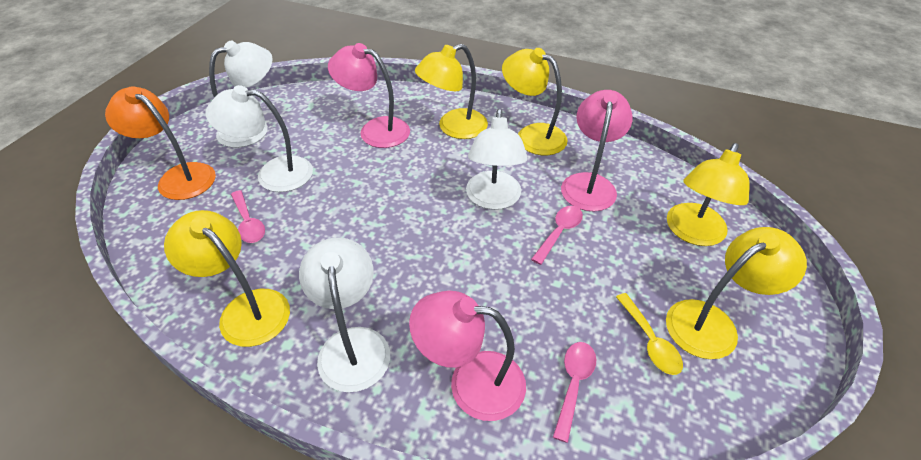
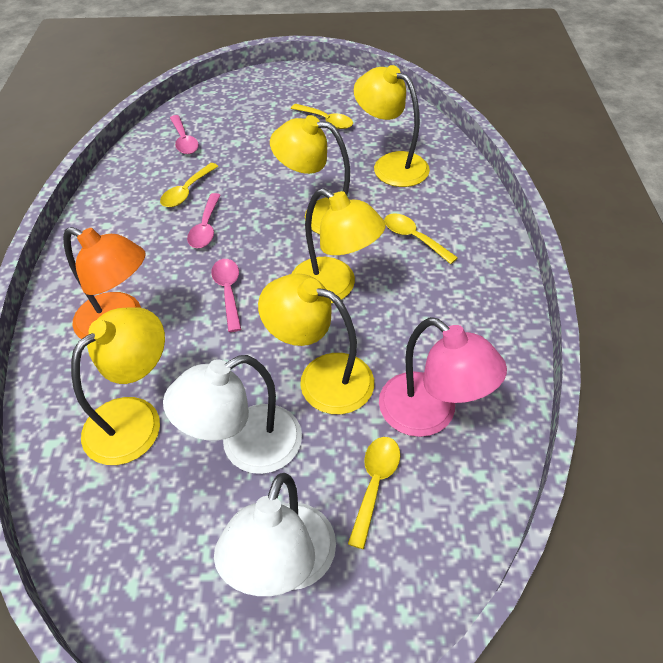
pink lamp: 3 -> 1
white lamp: 4 -> 2
yellow spoon: 1 -> 4

